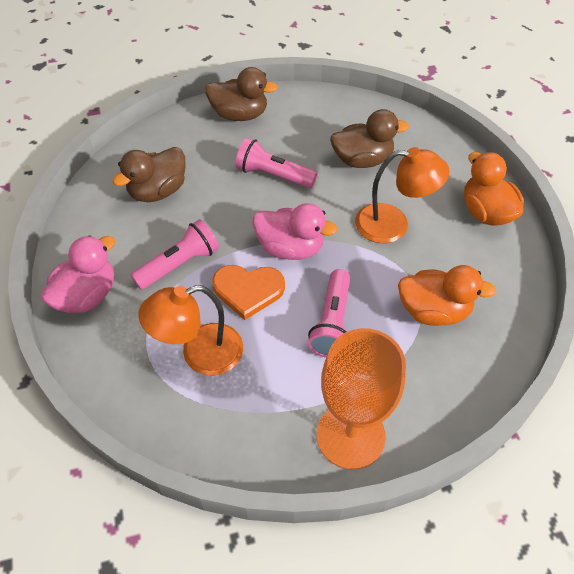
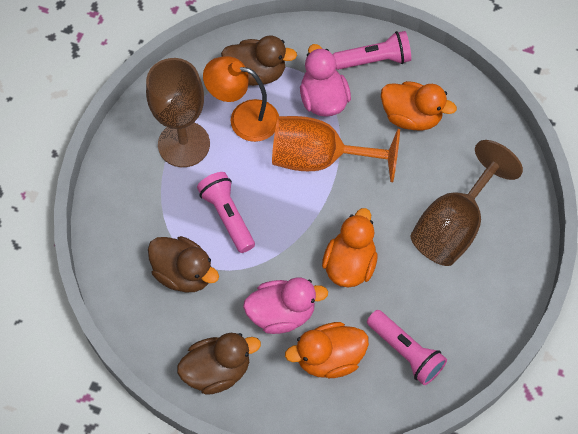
brown goblet: 0 -> 2
orange duck: 2 -> 3
orange heart: 1 -> 0
orange lamp: 2 -> 1

